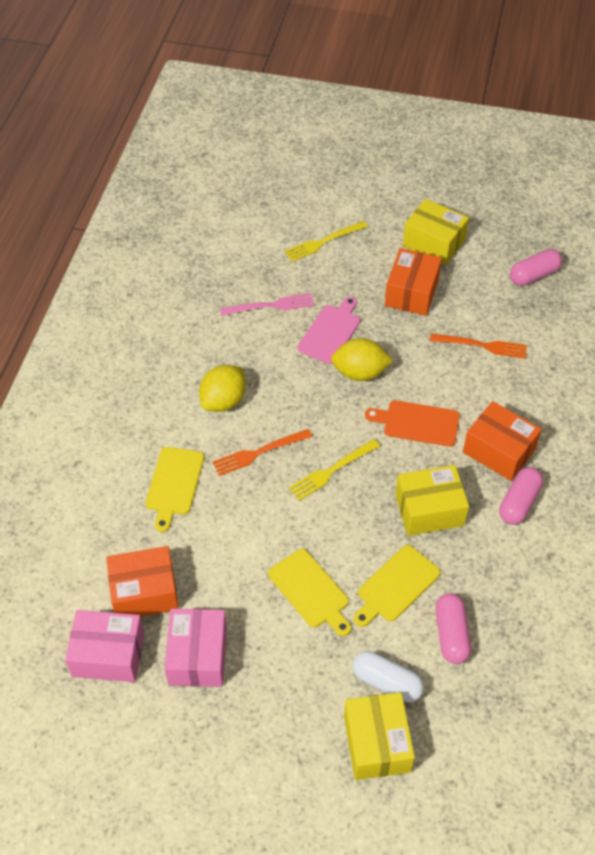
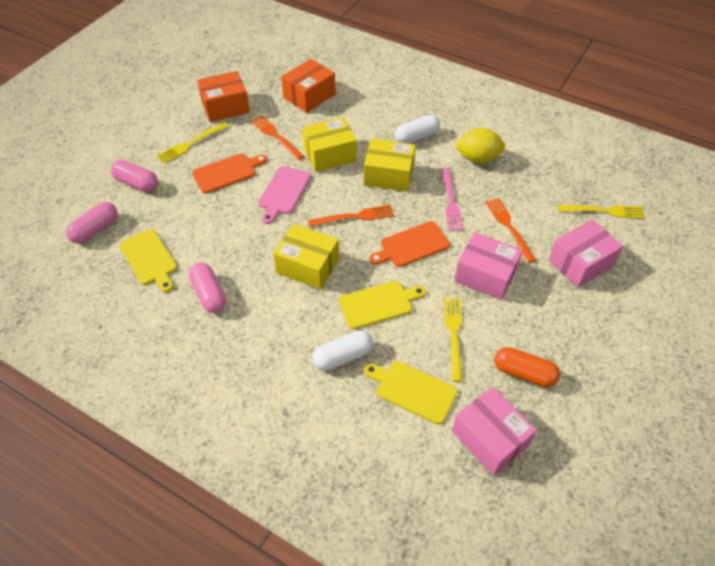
orange box: 3 -> 2
orange capsule: 0 -> 1
orange cutting board: 1 -> 2
orange fork: 2 -> 3
pink box: 2 -> 3
white capsule: 1 -> 2
yellow fork: 2 -> 3
yellow lemon: 2 -> 1

